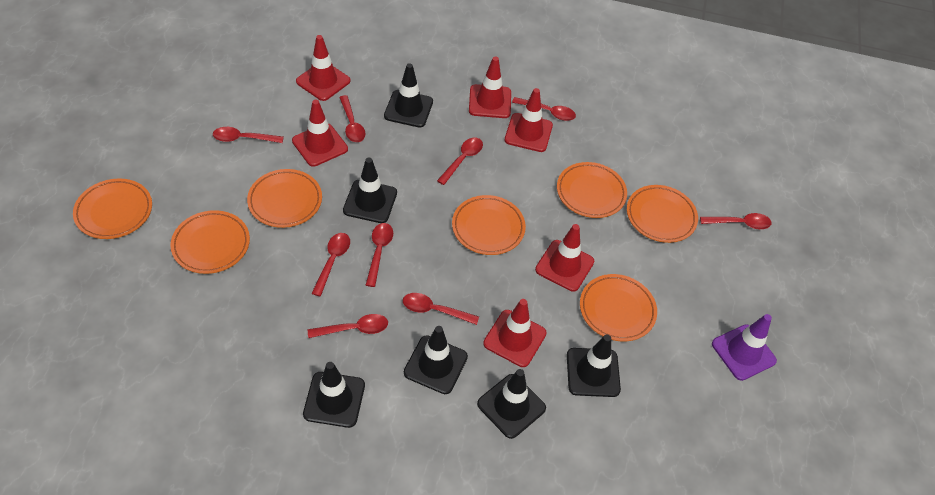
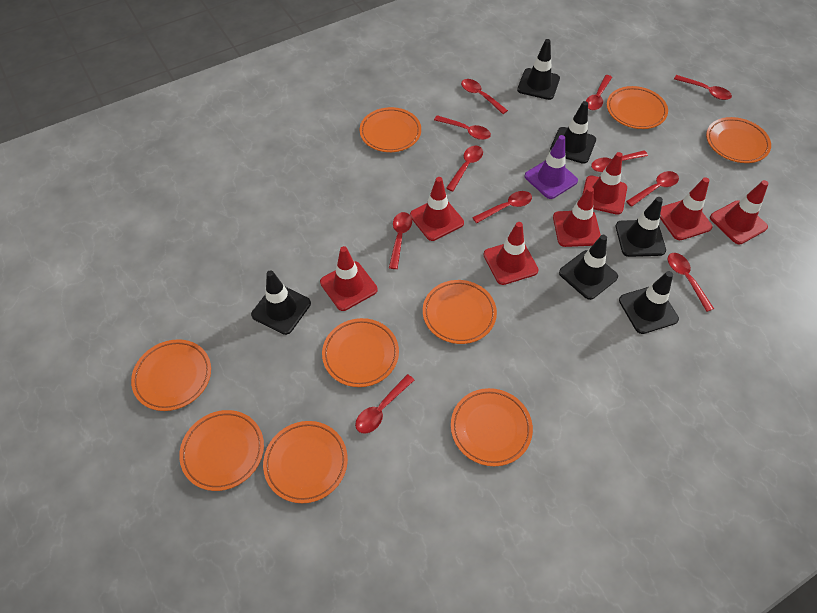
orange plate: 7 -> 9
red spoon: 9 -> 11
red traffic cone: 6 -> 7

